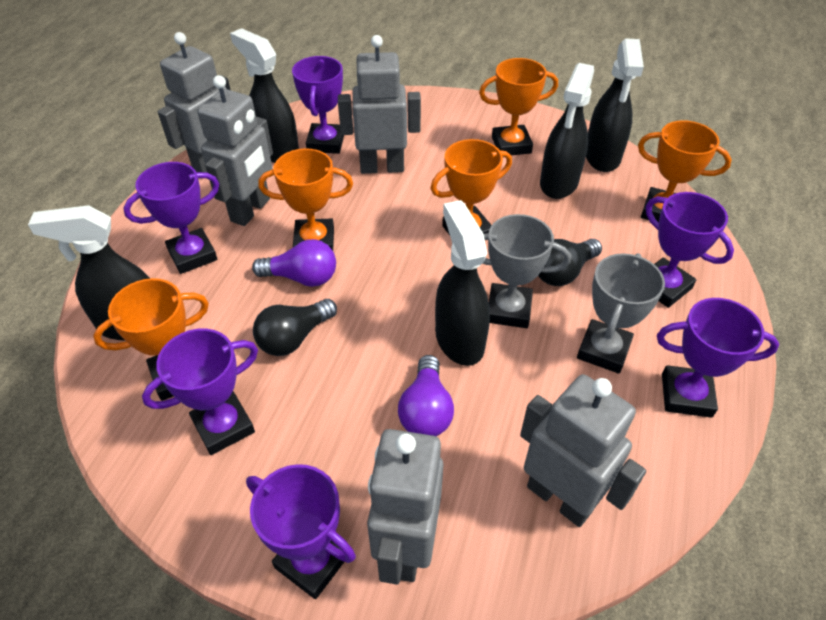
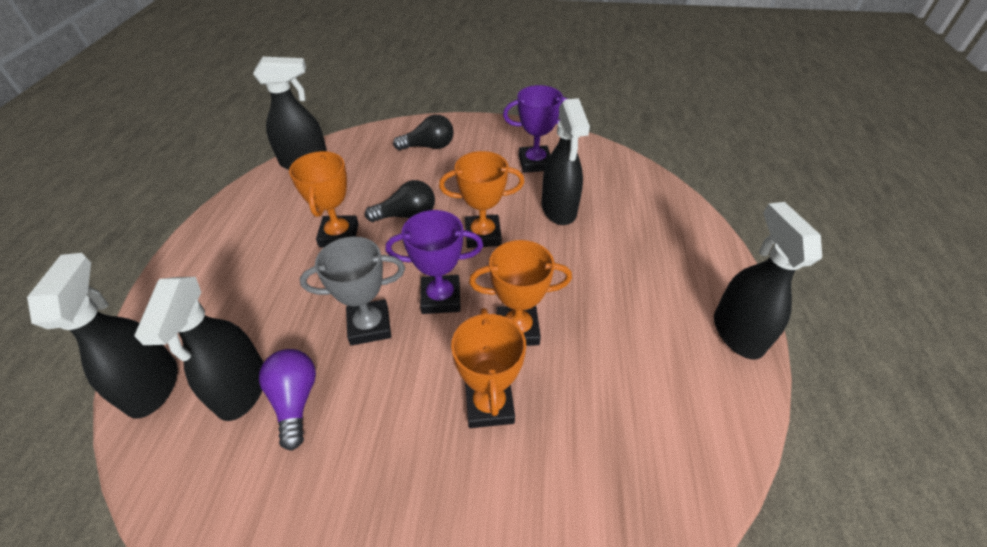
grey robot: 5 -> 0
grey trophy: 2 -> 1
orange trophy: 5 -> 4
purple light bulb: 2 -> 1
purple trophy: 6 -> 2

